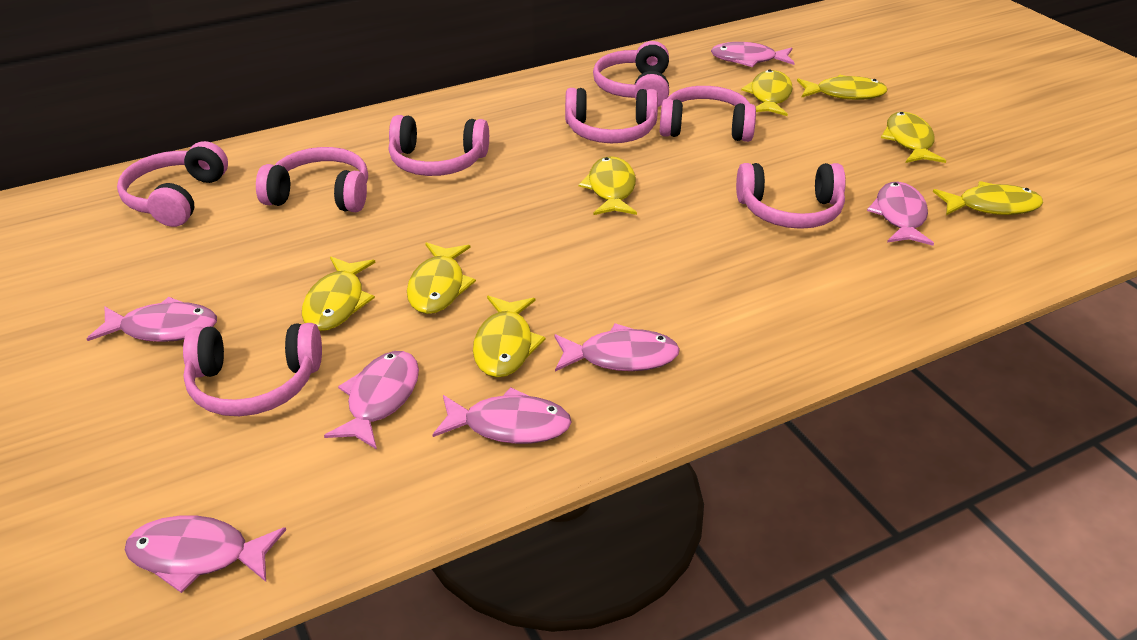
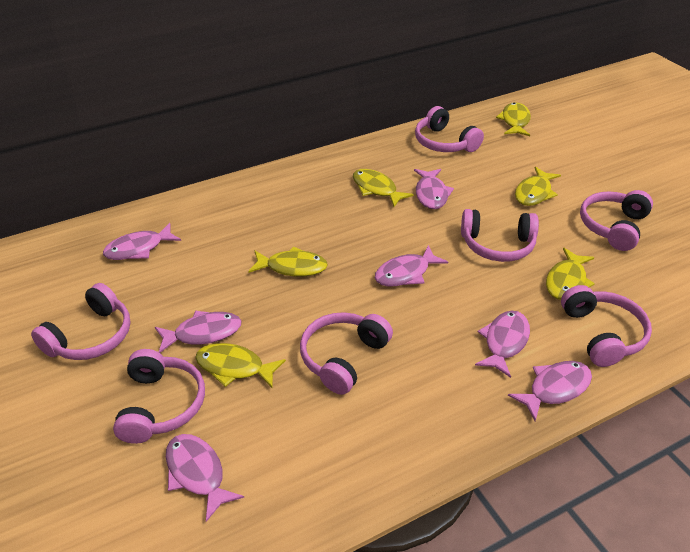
pink headphones: 8 -> 7
yellow fish: 8 -> 6

